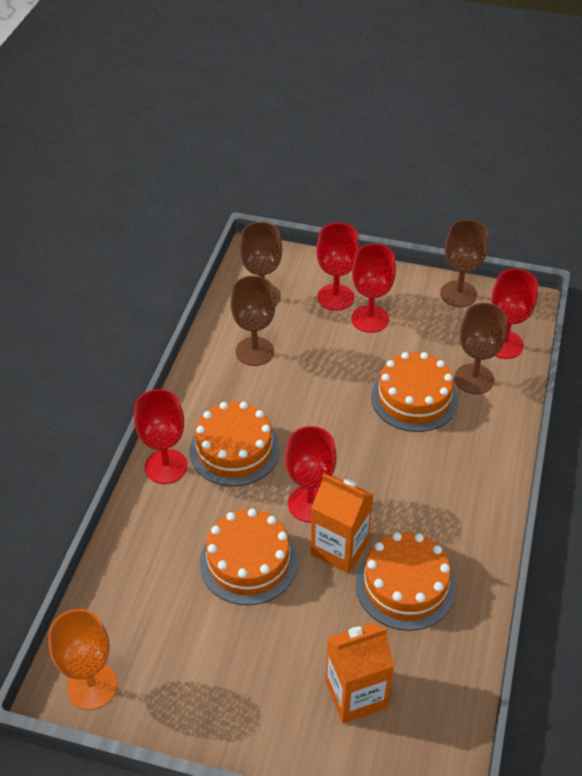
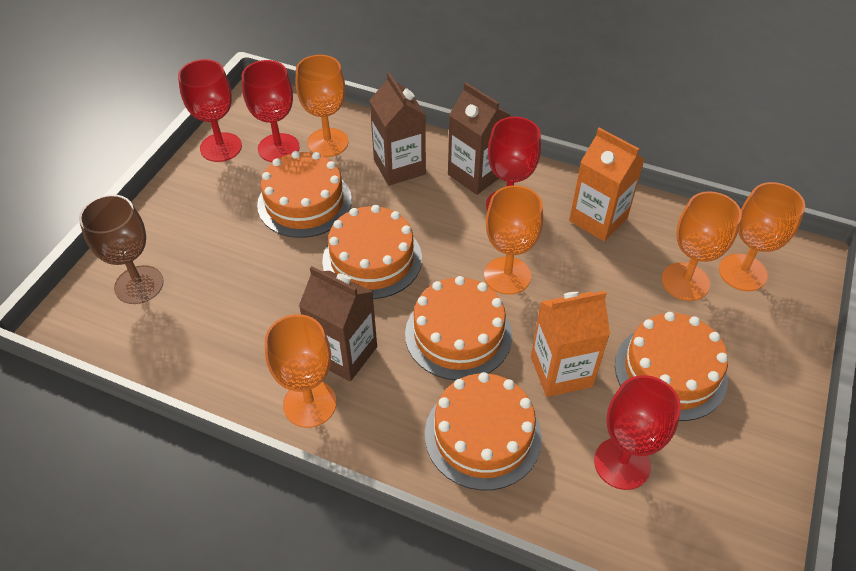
brown carton: 0 -> 3
brown goblet: 4 -> 1
orange cake: 4 -> 5
orange goblet: 1 -> 5
red goblet: 5 -> 4

